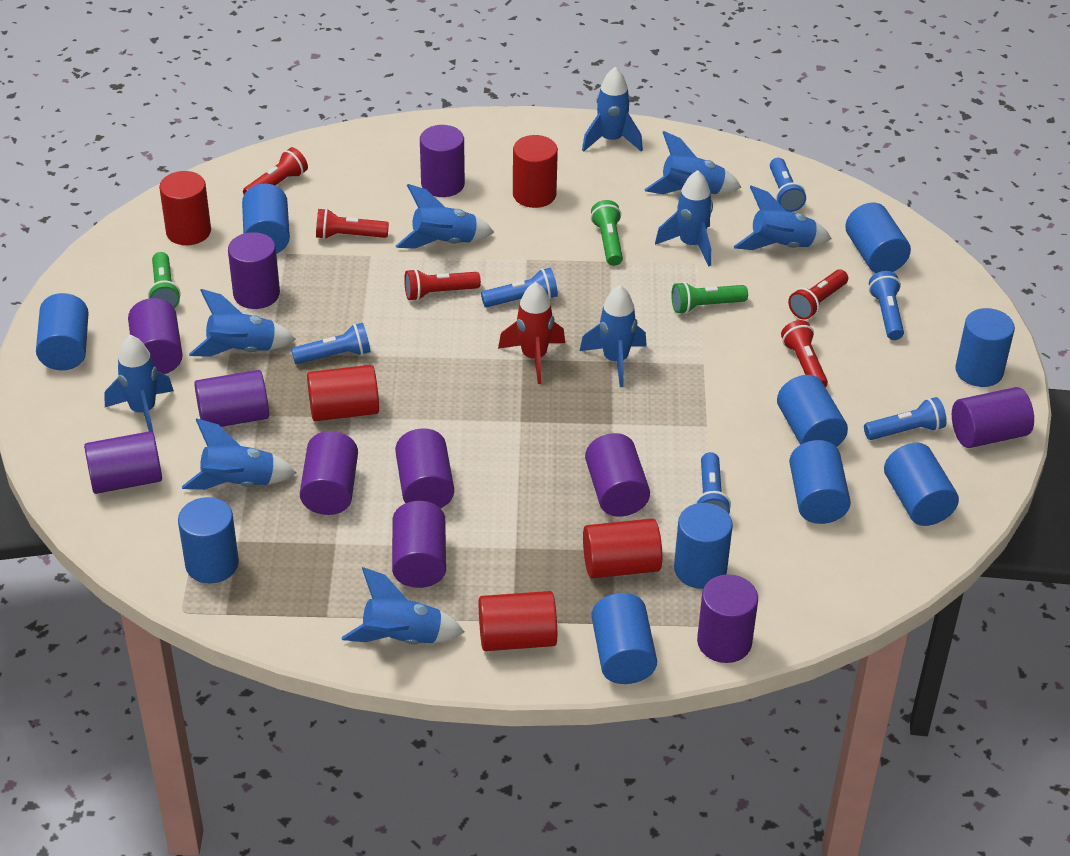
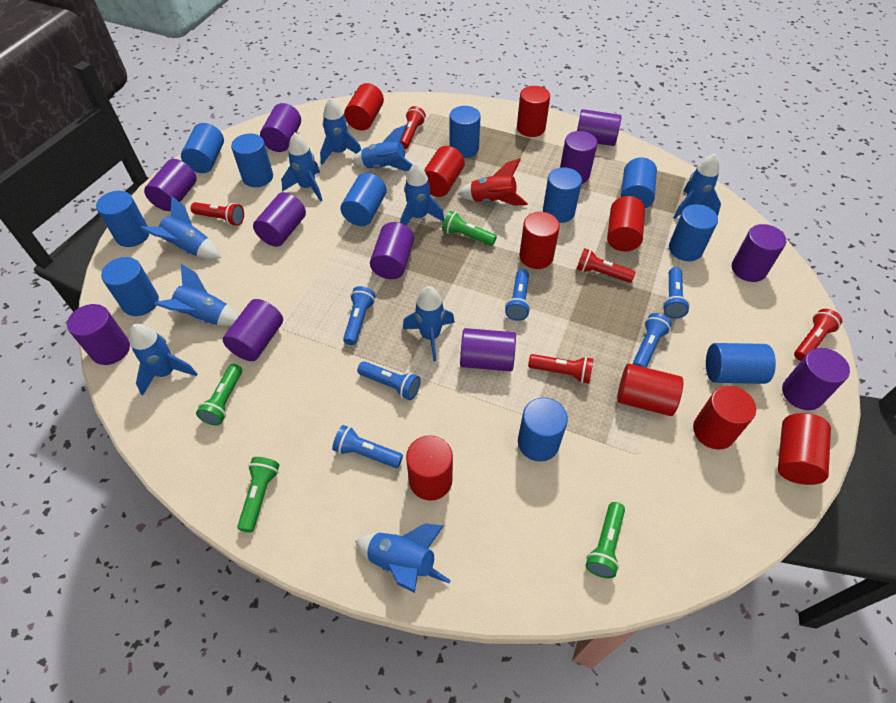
blue cylinder: 10 -> 11
green flashlight: 3 -> 4
red cylinder: 5 -> 9

